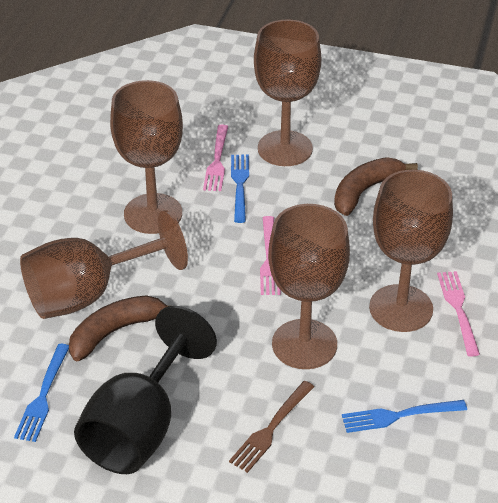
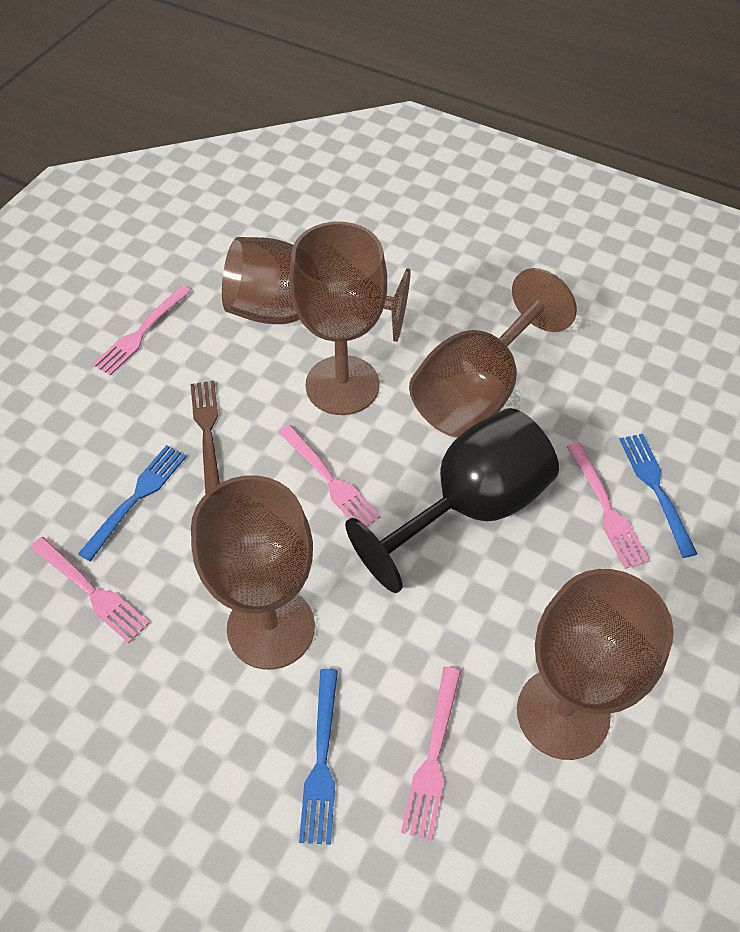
brown banana: 2 -> 0
pink fork: 3 -> 5

